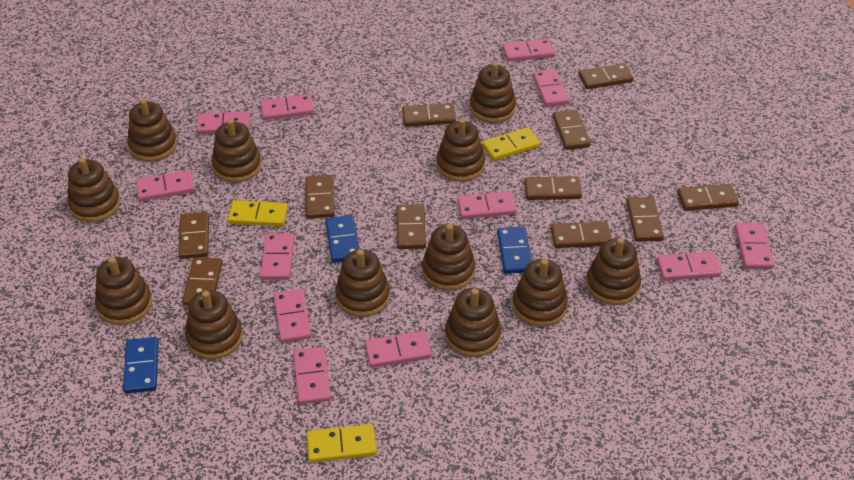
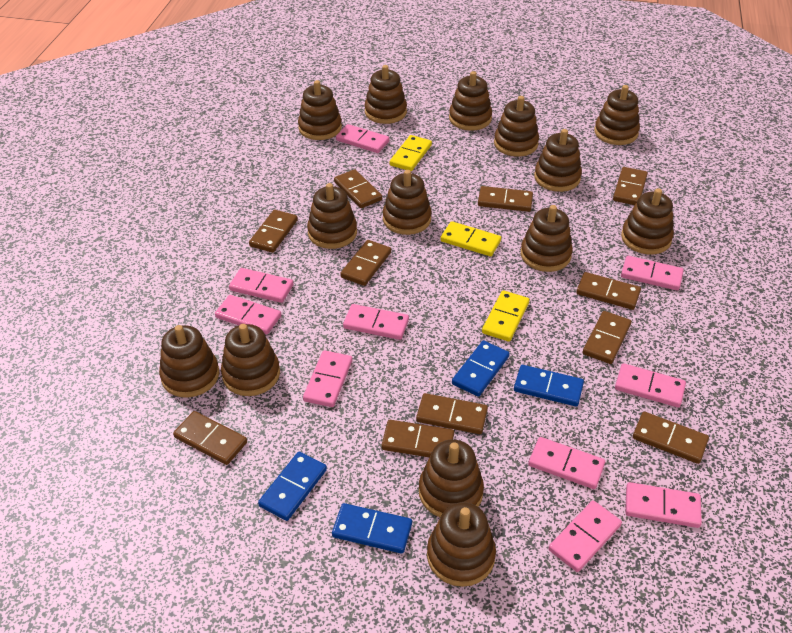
blue domino: 3 -> 4
brown stacking toy: 12 -> 14
pink domino: 12 -> 10

